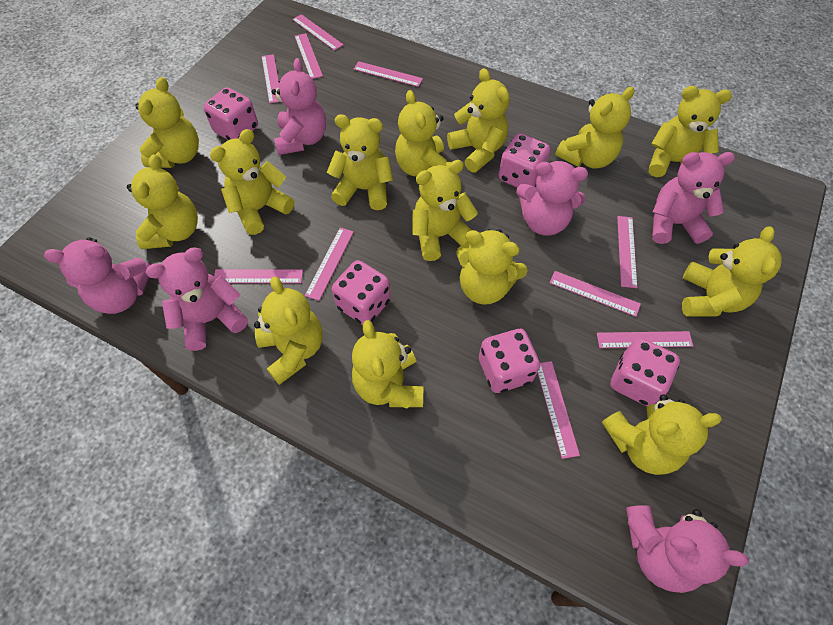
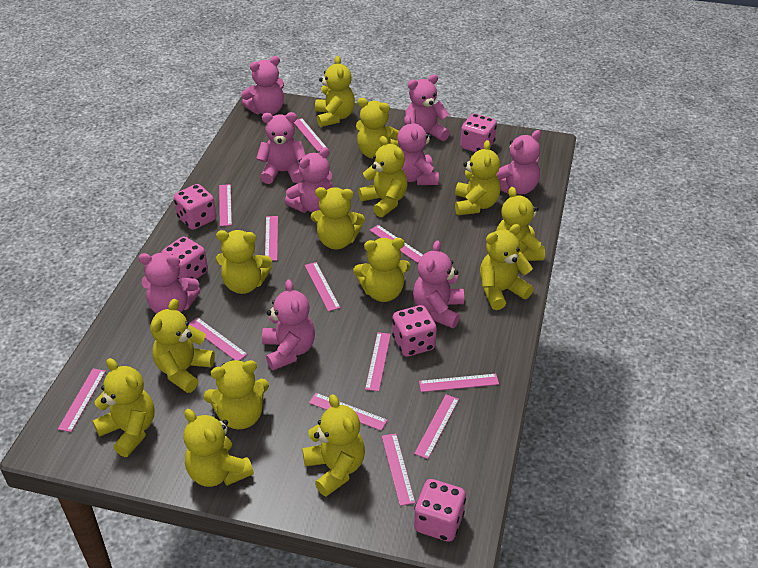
pink ruler: 10 -> 12
pink teddy bear: 6 -> 9

